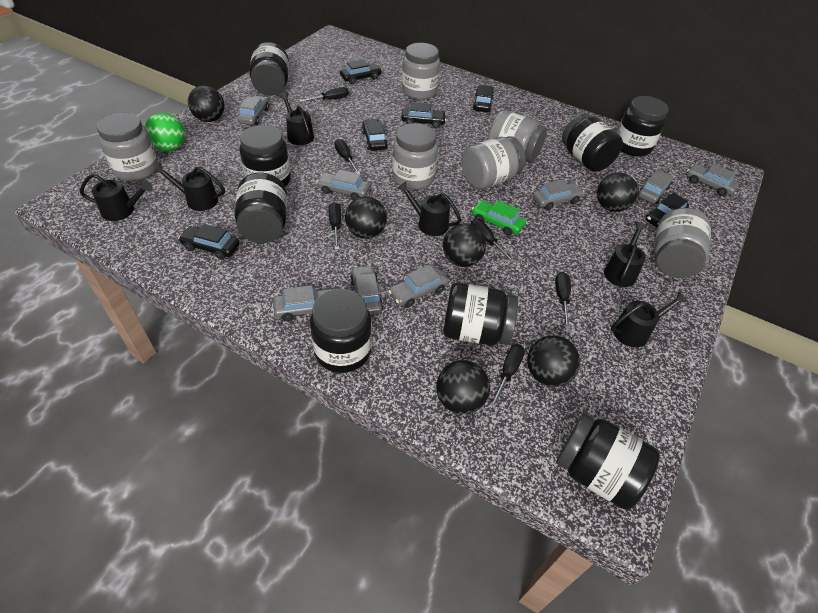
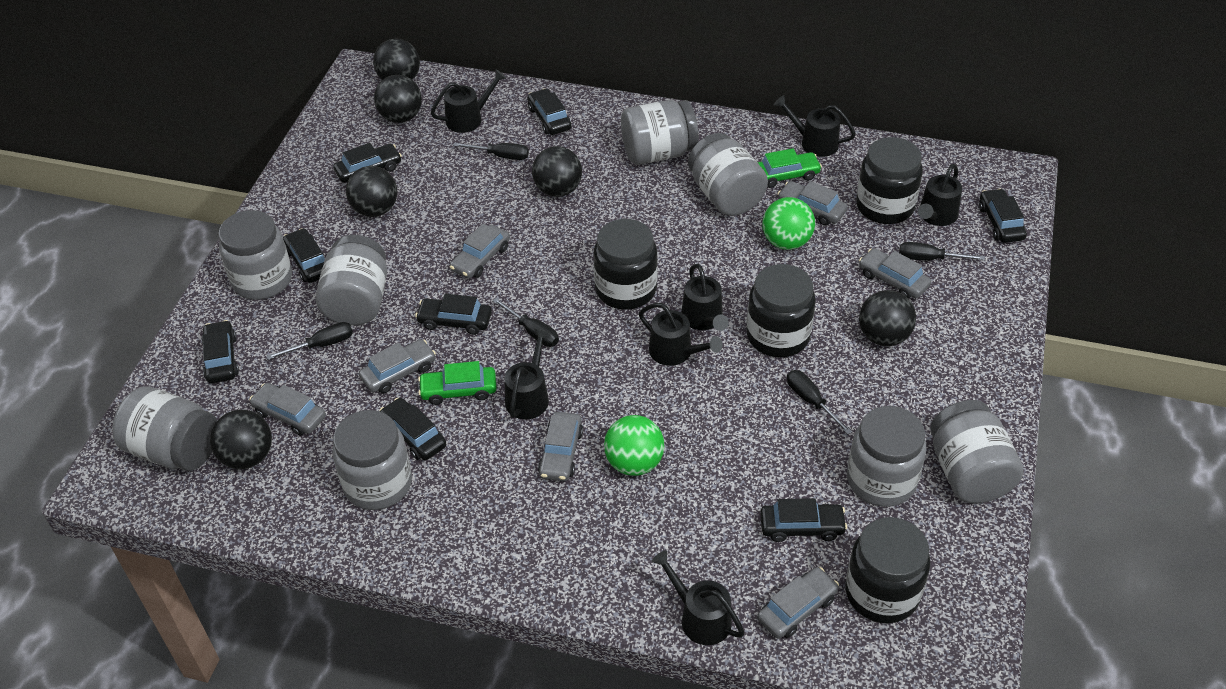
black car: 6 -> 8
black jar: 8 -> 4
black screwdriver: 6 -> 5
black watering can: 6 -> 7
green ball: 1 -> 2
green car: 1 -> 2
grey car: 8 -> 7
grey jar: 6 -> 8

